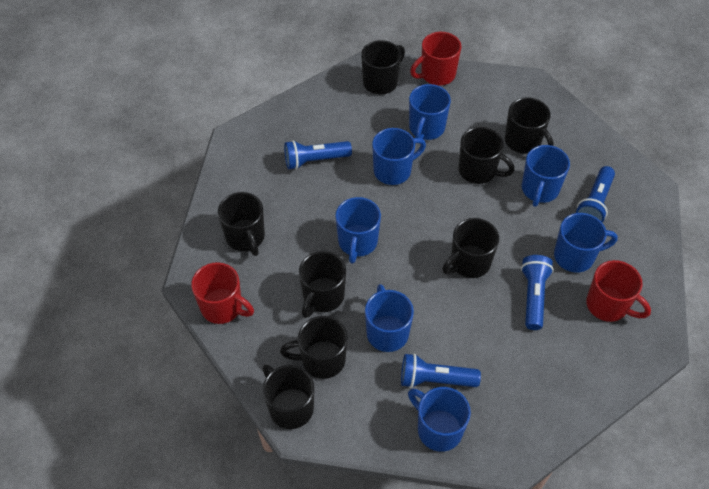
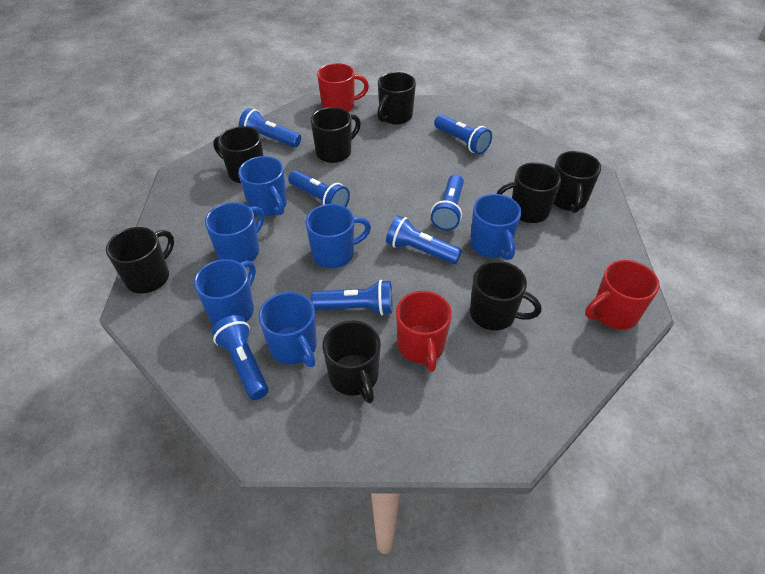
blue flashlight: 4 -> 7
blue mug: 7 -> 6

